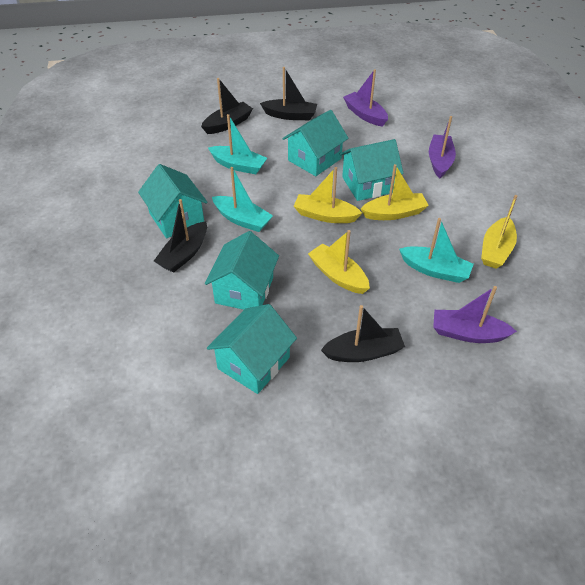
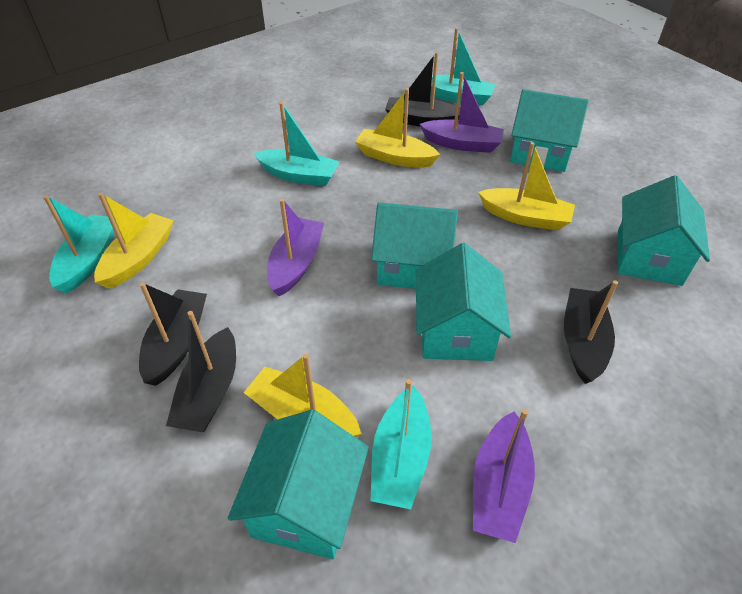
turquoise boat: 3 -> 4

